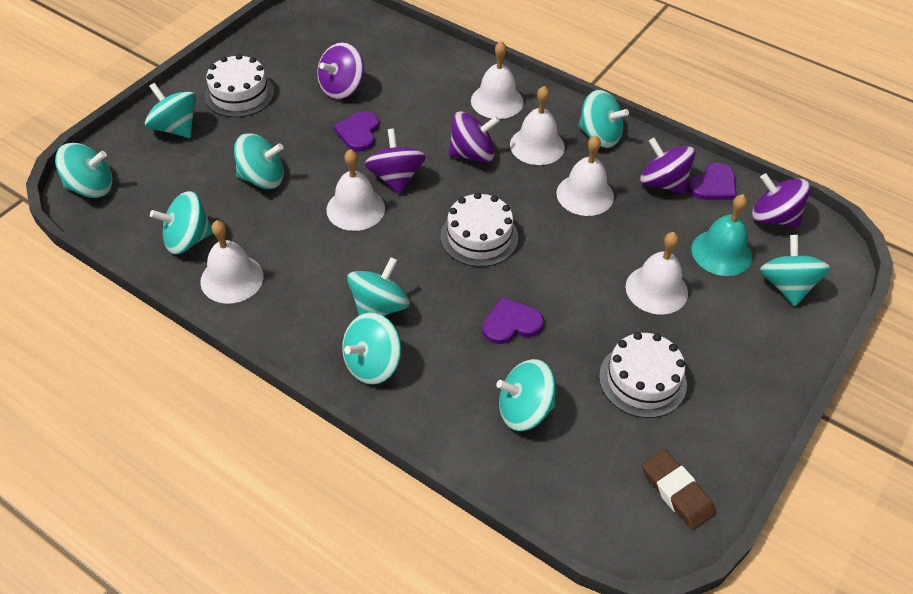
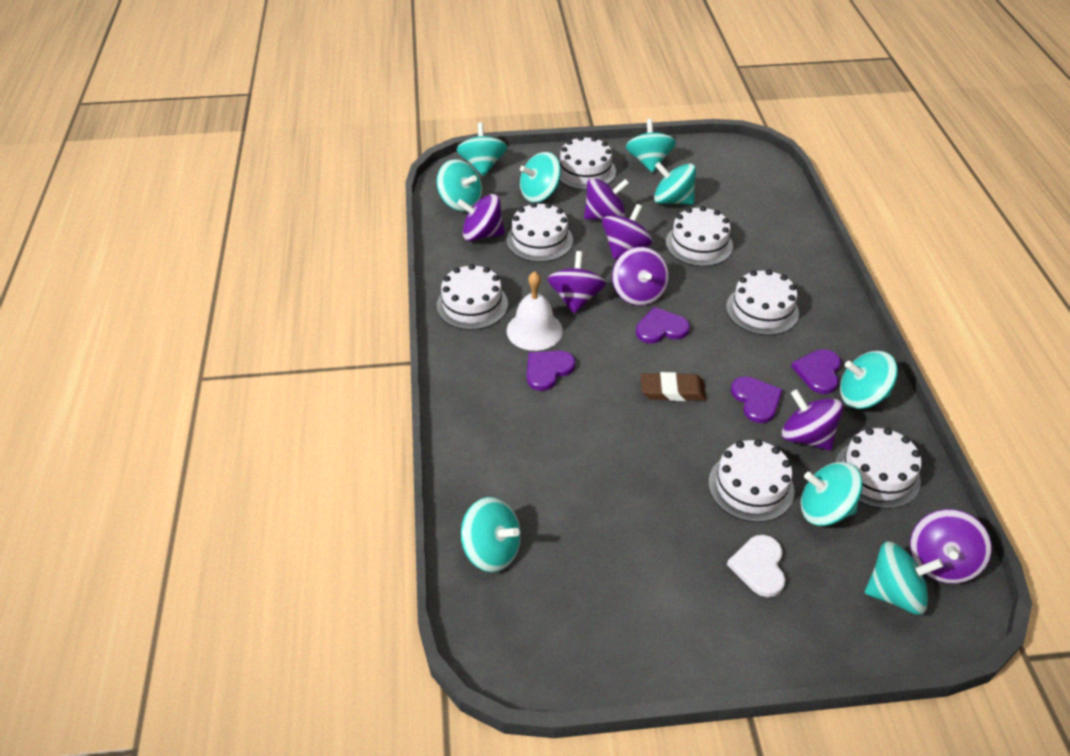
purple heart: 3 -> 4
purple spinning top: 5 -> 7
turquoise bell: 1 -> 0
white bell: 6 -> 1
white cake: 3 -> 7
white heart: 0 -> 1

